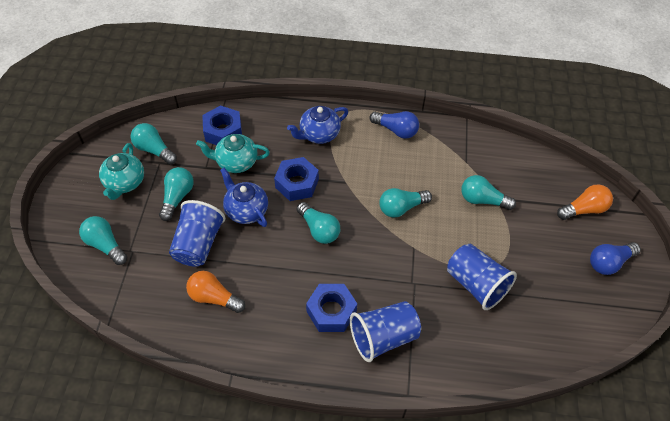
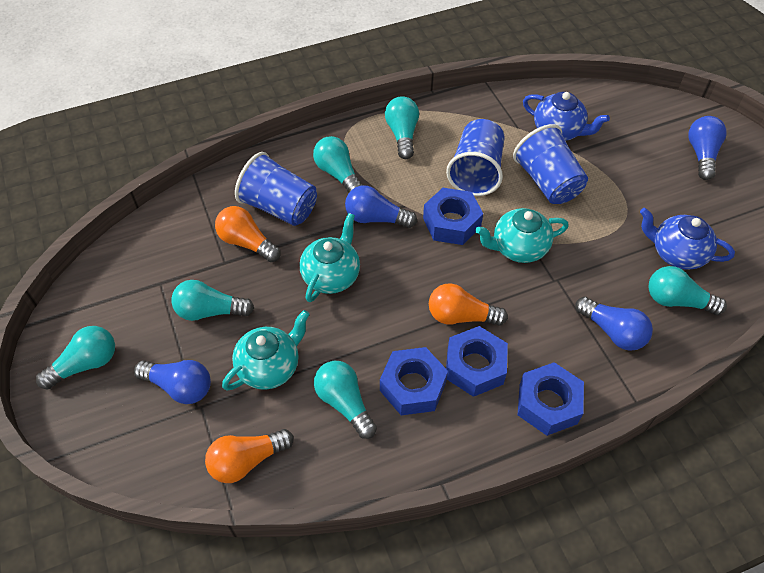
blue light bulb: 2 -> 4
blue nut: 3 -> 4
orange light bulb: 2 -> 3
turquoise teapot: 2 -> 3

